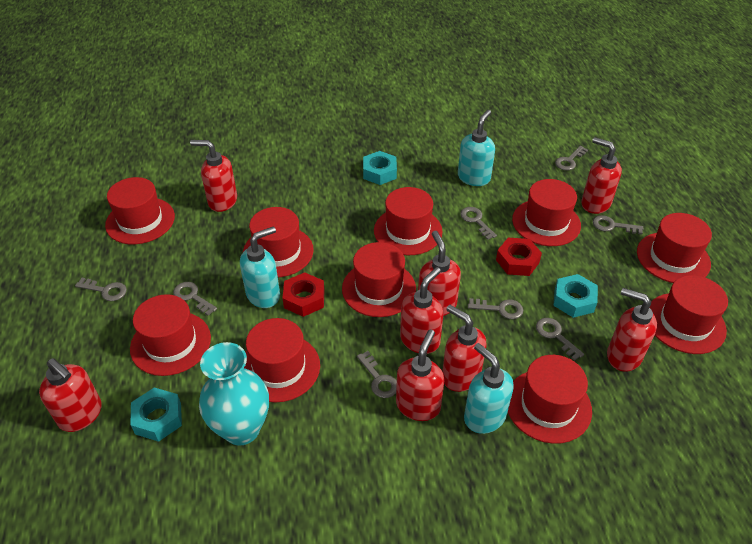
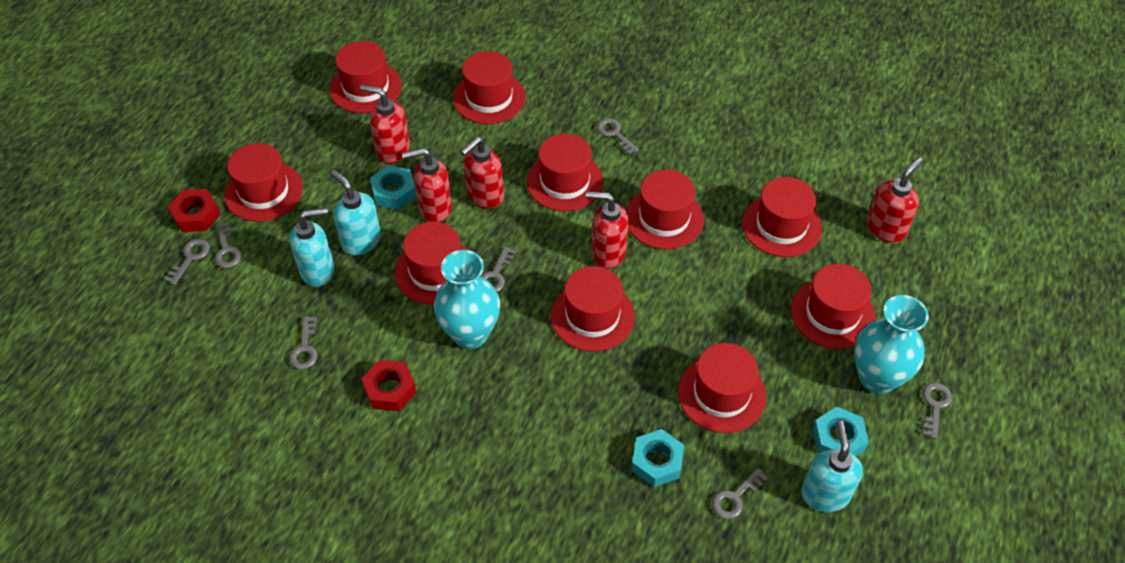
grey key: 8 -> 7
red soap dispenser: 8 -> 5
turquoise vase: 1 -> 2

